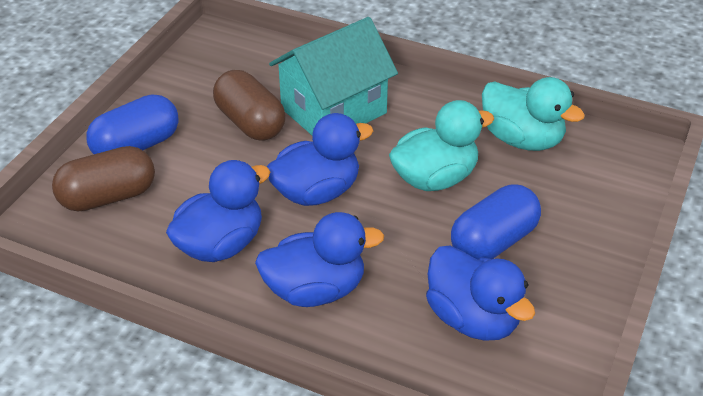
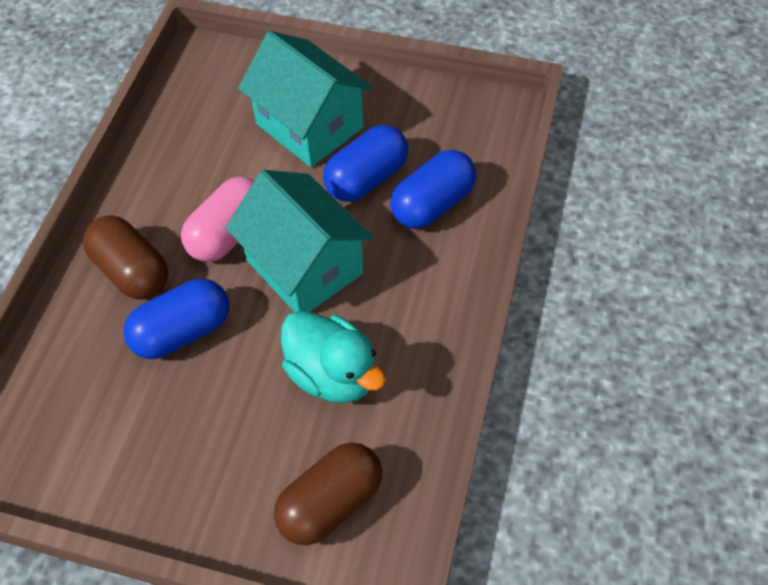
blue capsule: 2 -> 3
blue duck: 4 -> 0
pink capsule: 0 -> 1
turquoise duck: 2 -> 1
turquoise house: 1 -> 2

